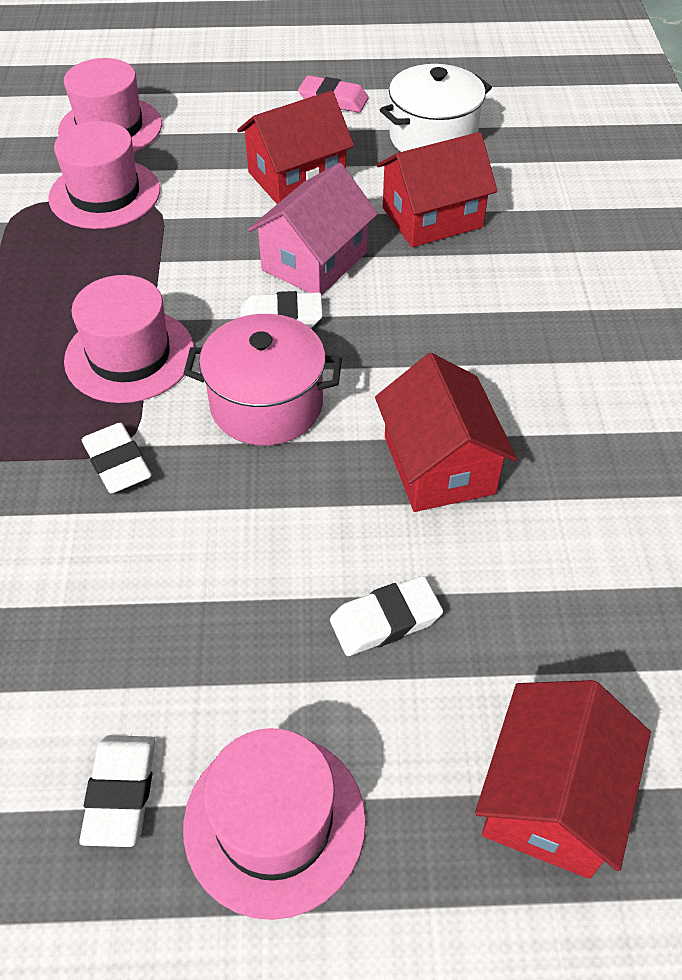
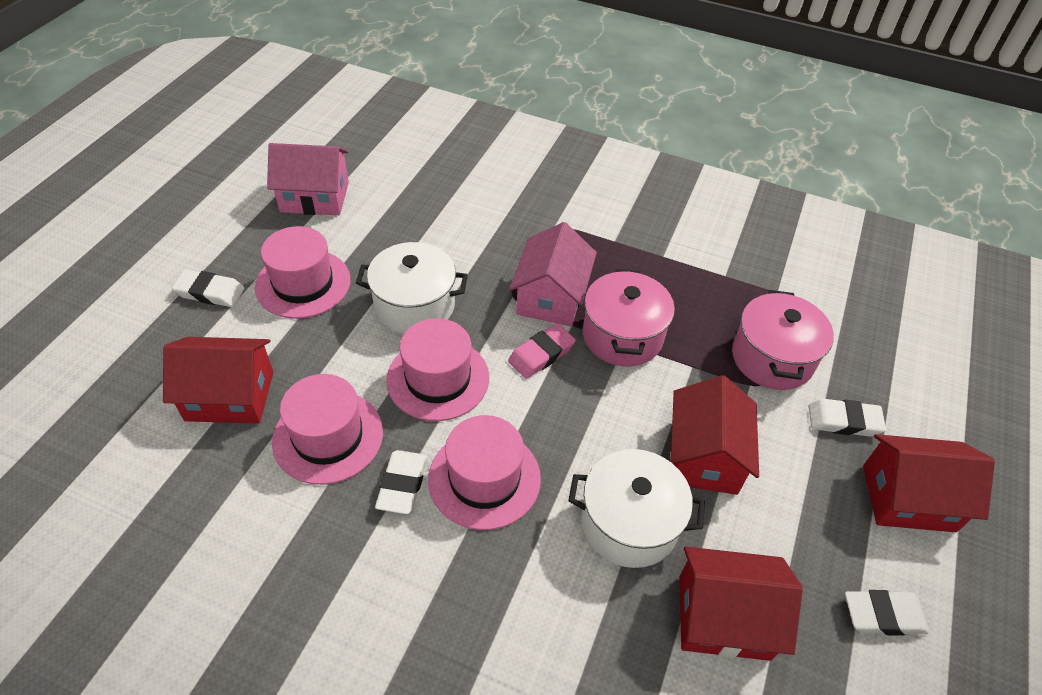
pink house: 1 -> 2
pink pot: 1 -> 2
white pot: 1 -> 2

